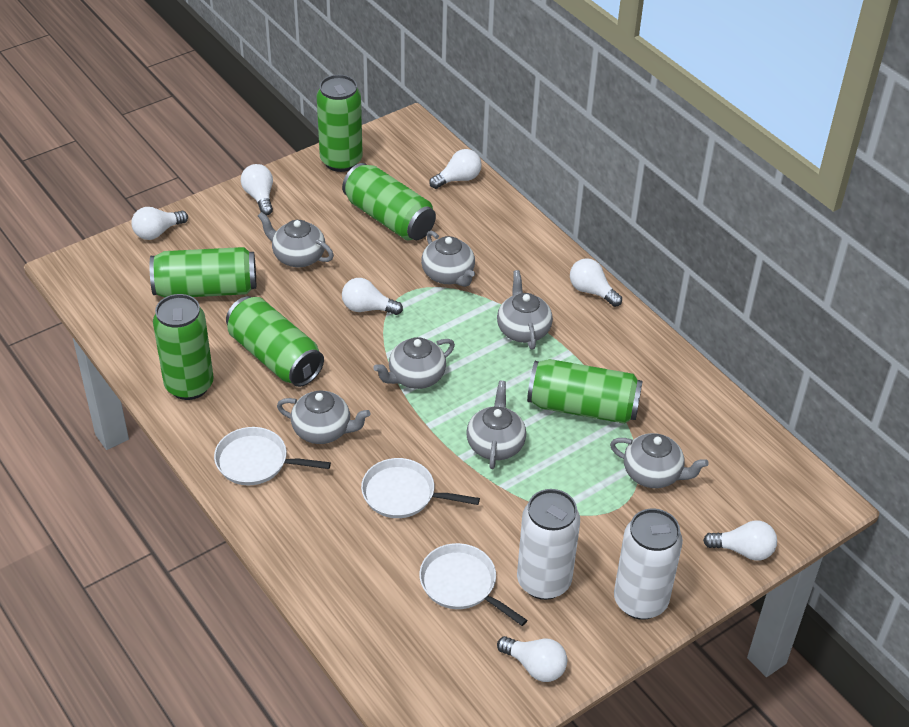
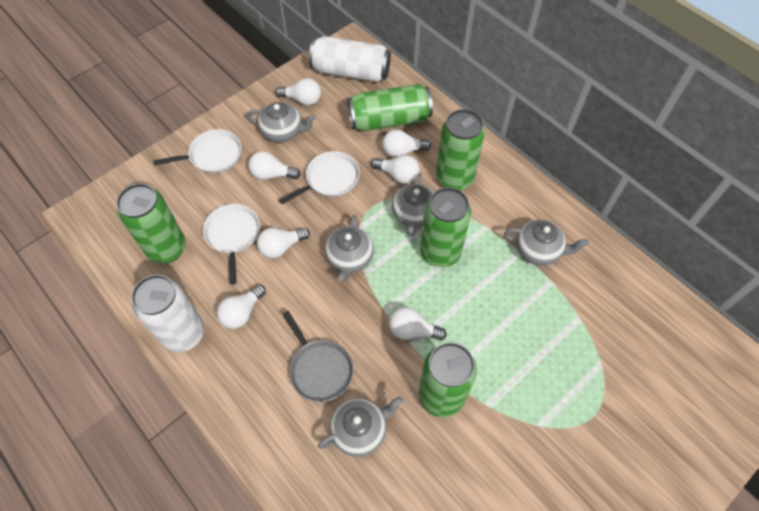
green can: 6 -> 5
grey pan: 0 -> 1
grey teapot: 7 -> 5

